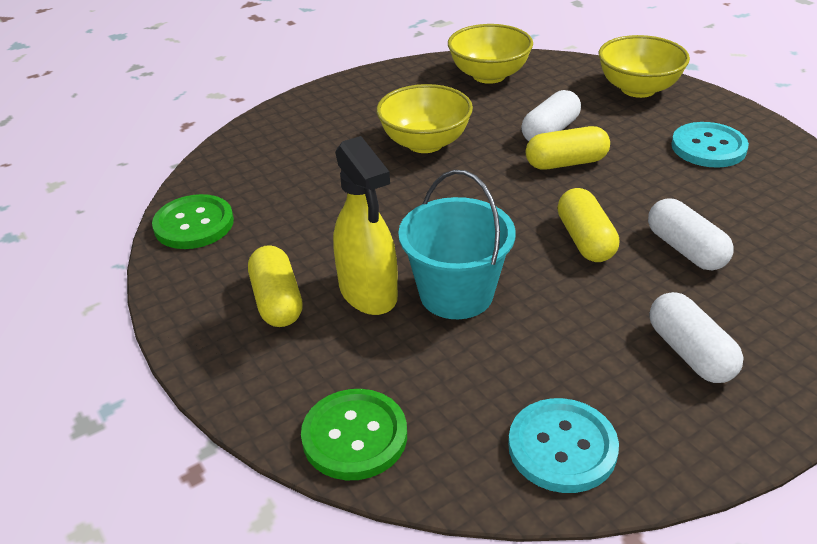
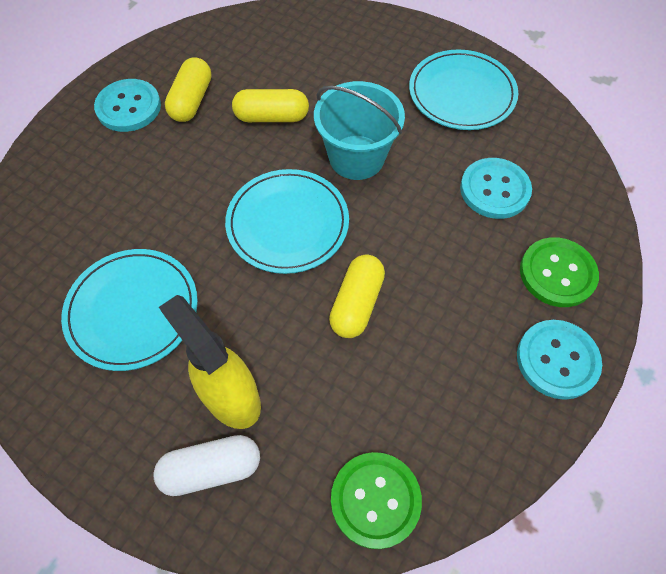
turquoise button: 2 -> 3
turquoise plate: 0 -> 3
white capsule: 3 -> 1
yellow bowl: 3 -> 0

